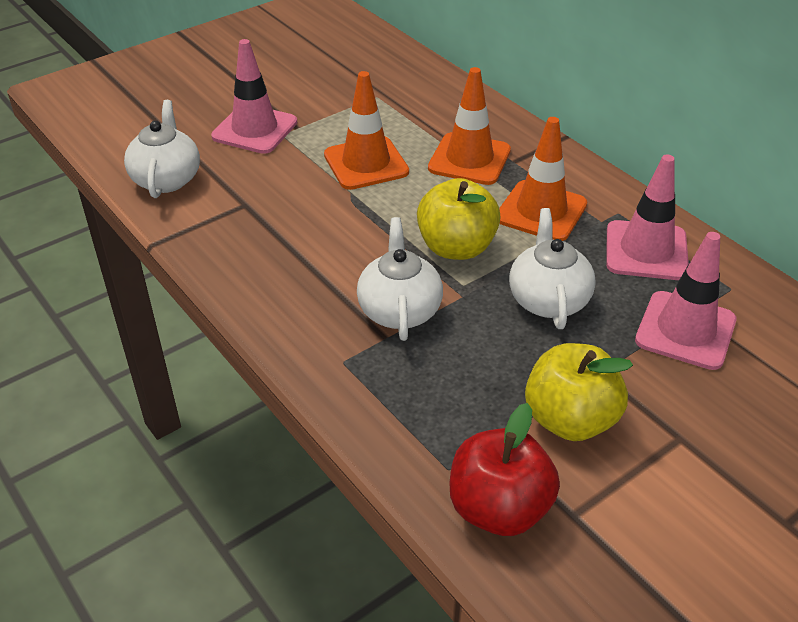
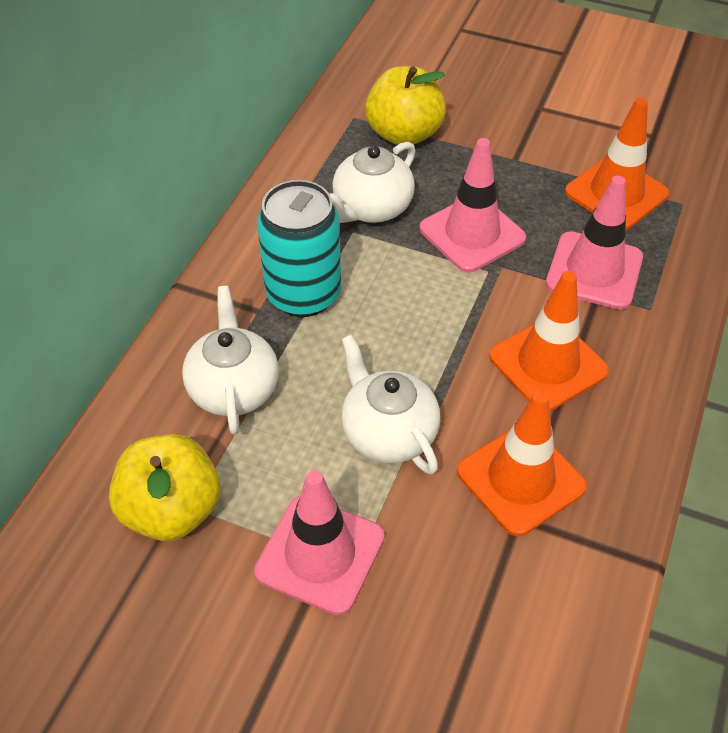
red apple: 1 -> 0
turquoise can: 0 -> 1

